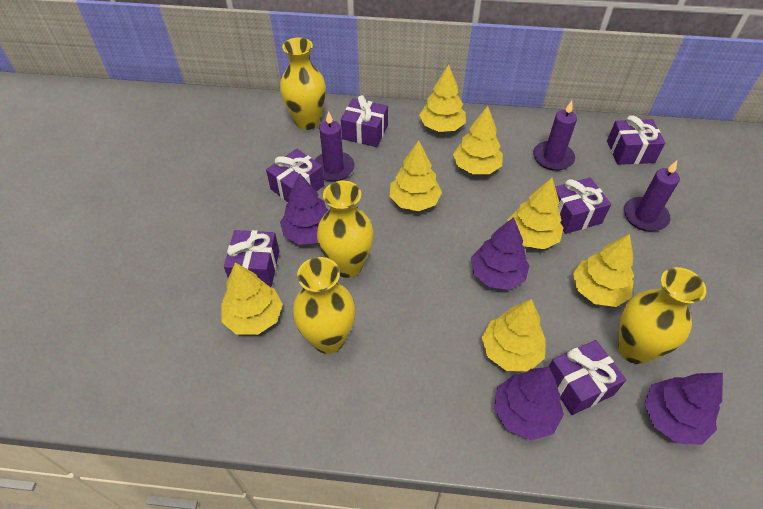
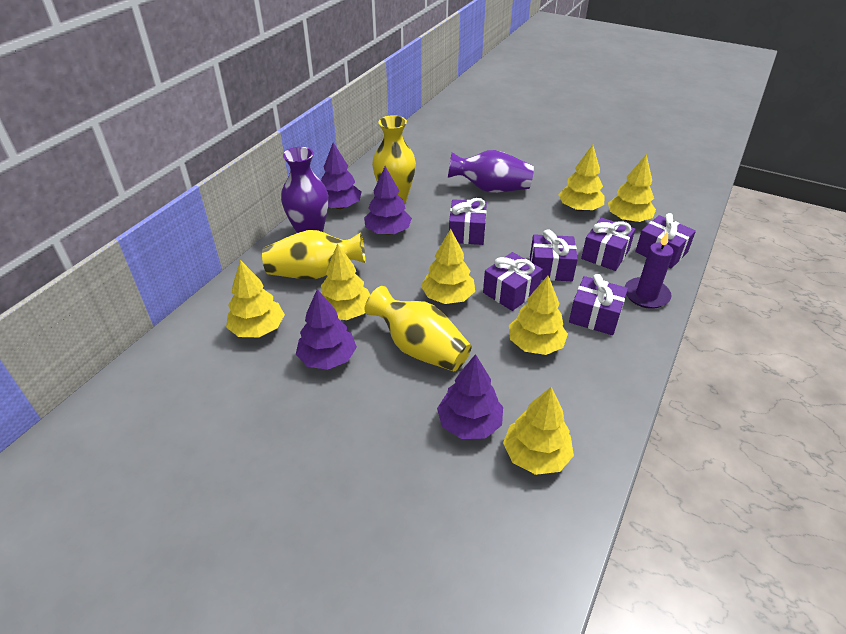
purple candle: 3 -> 1
purple vase: 0 -> 2
yellow vase: 4 -> 3

